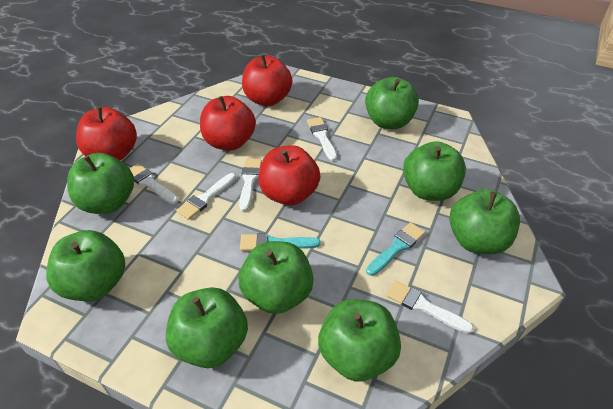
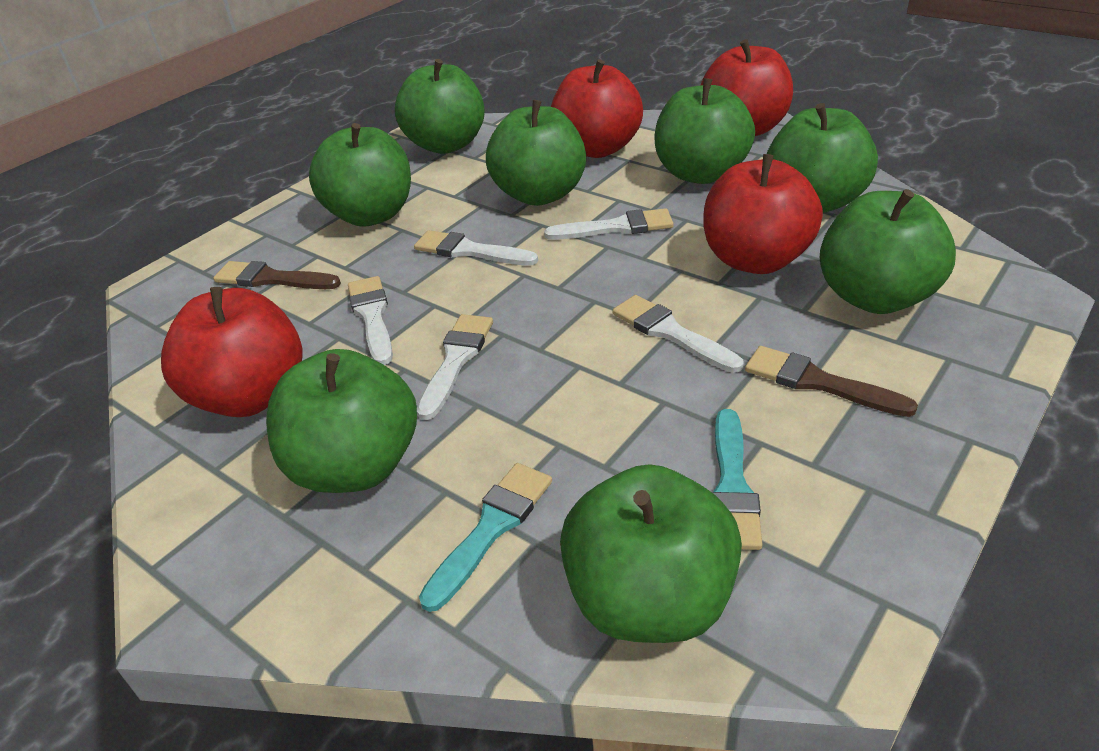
brown brush: 0 -> 2

